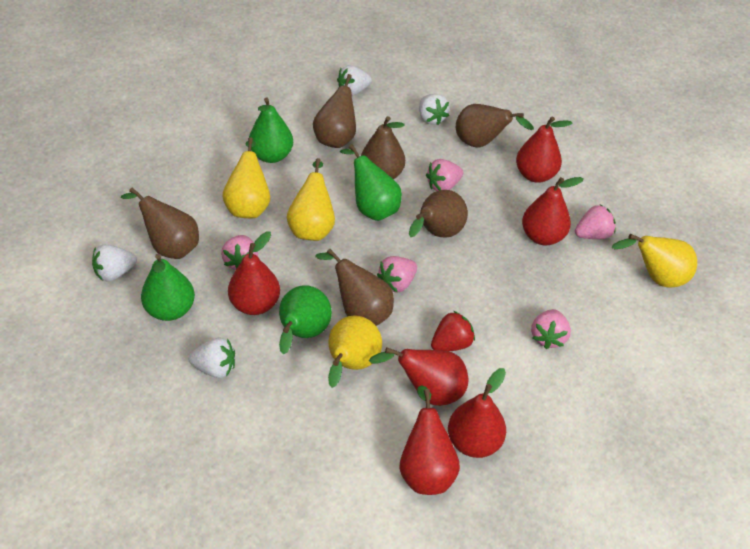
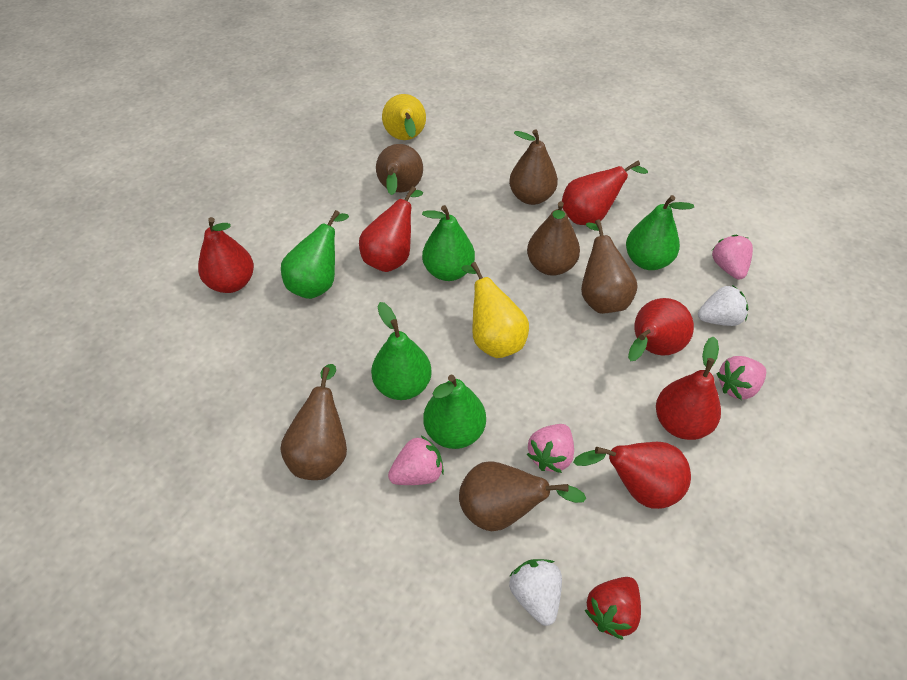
green pear: 4 -> 5
pink strawberry: 5 -> 4
white strawberry: 4 -> 2
yellow pear: 4 -> 2

